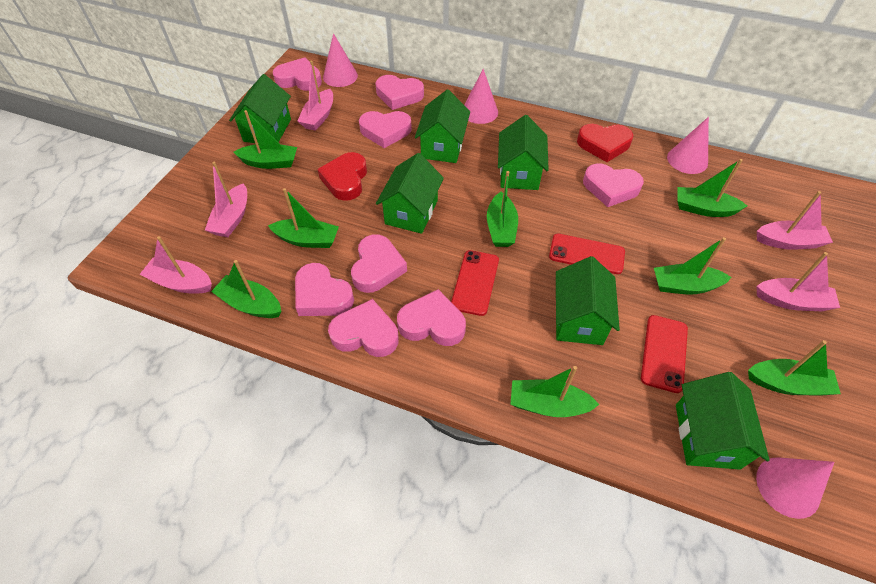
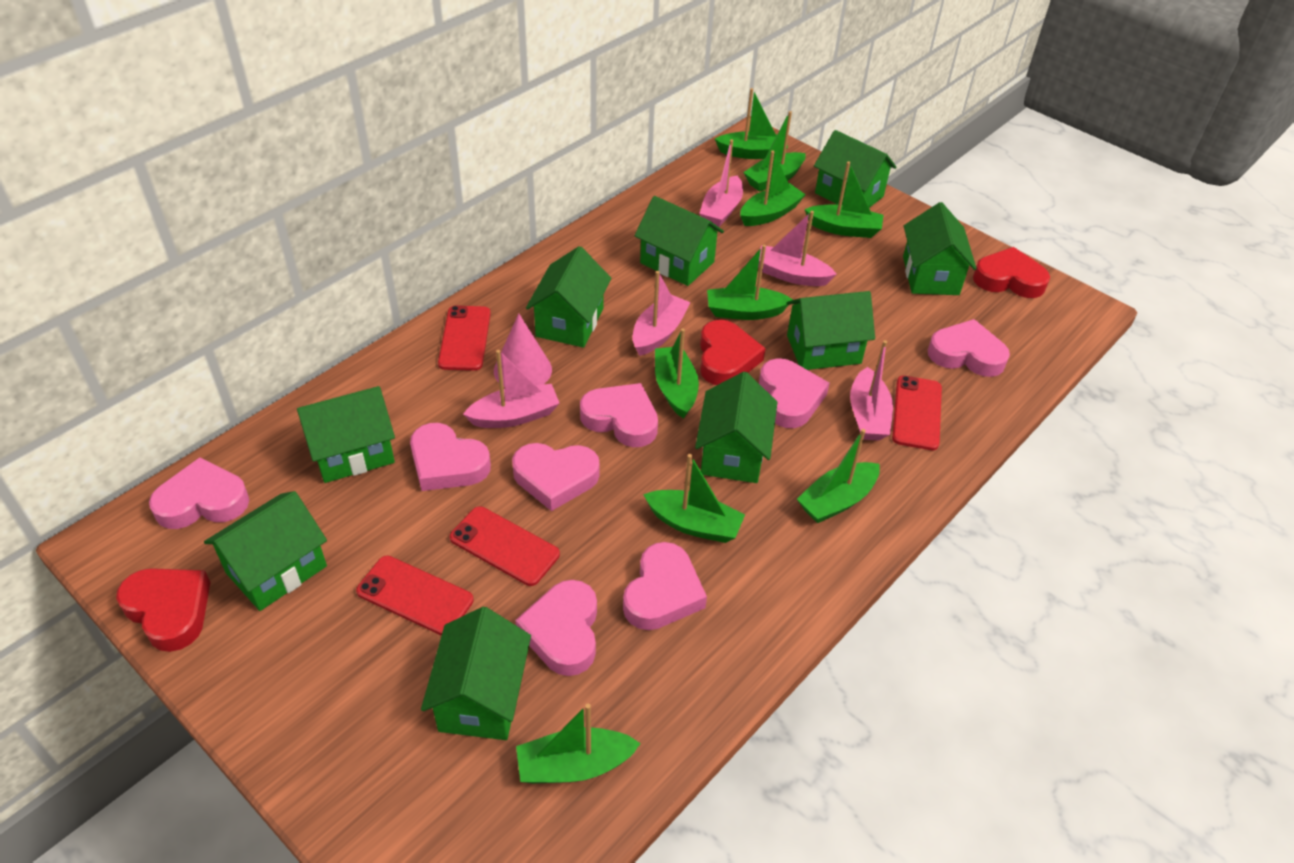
green boat: 8 -> 9
green house: 6 -> 9
pink cone: 4 -> 1
red heart: 2 -> 3
red phone: 3 -> 4

